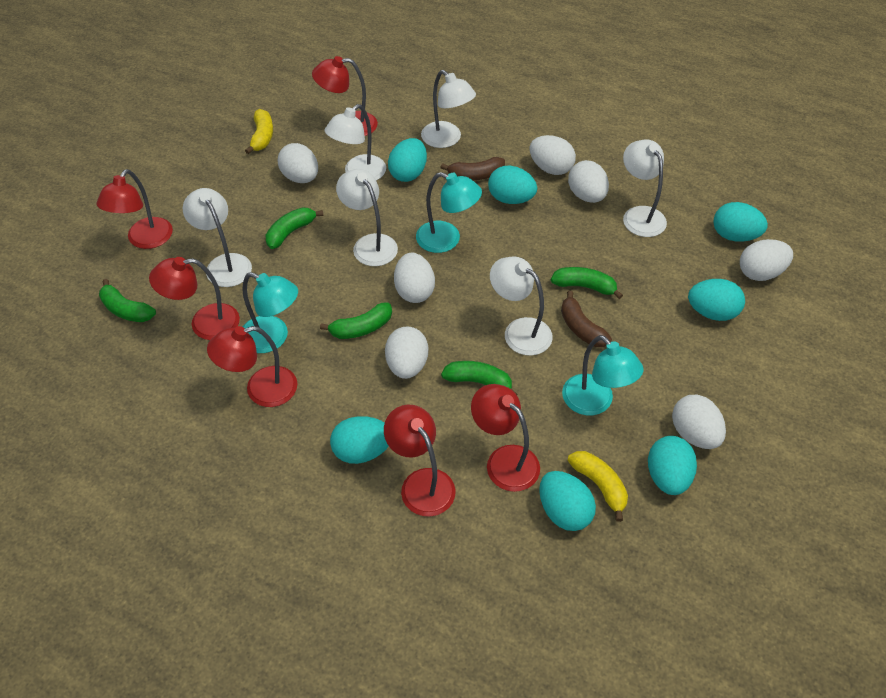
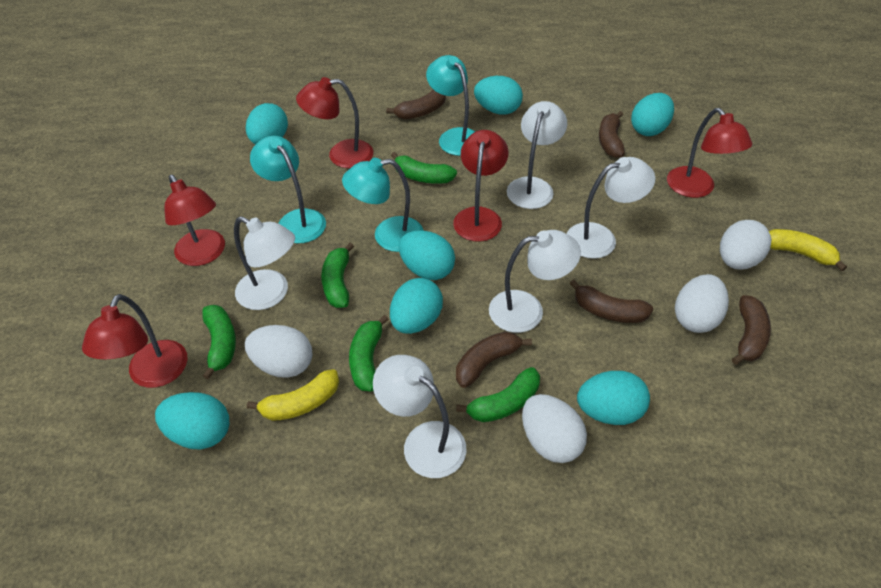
brown banana: 2 -> 5
red lamp: 6 -> 5
white egg: 7 -> 4
white lamp: 6 -> 5

